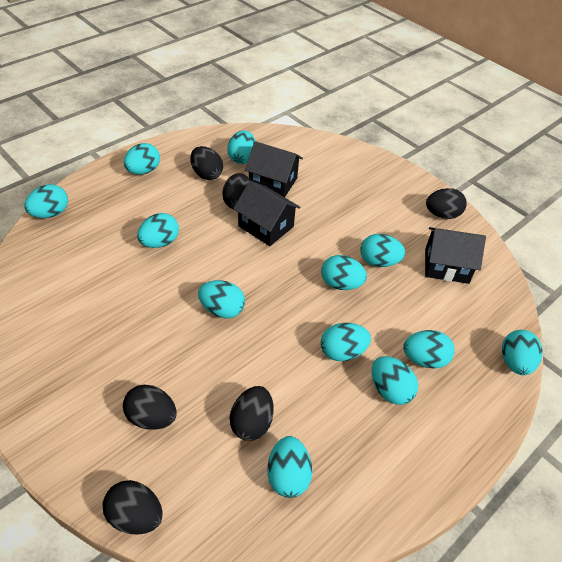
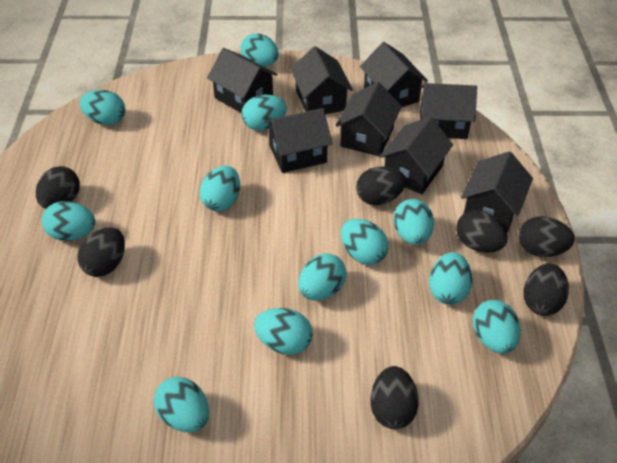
black egg: 6 -> 7
black house: 3 -> 8

